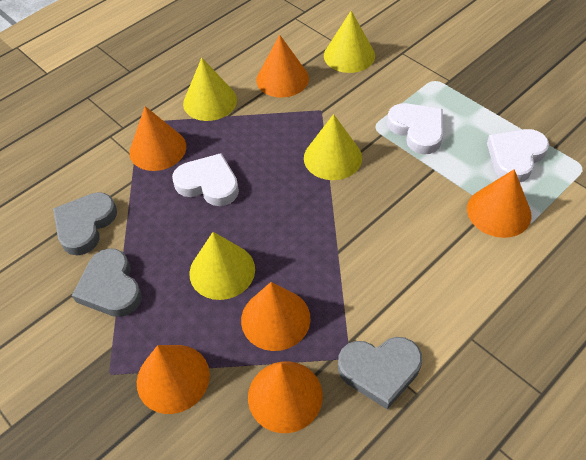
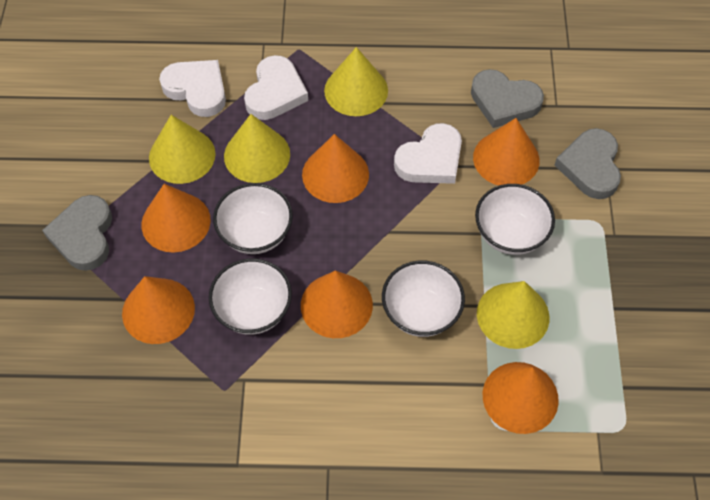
white bowl: 0 -> 4

